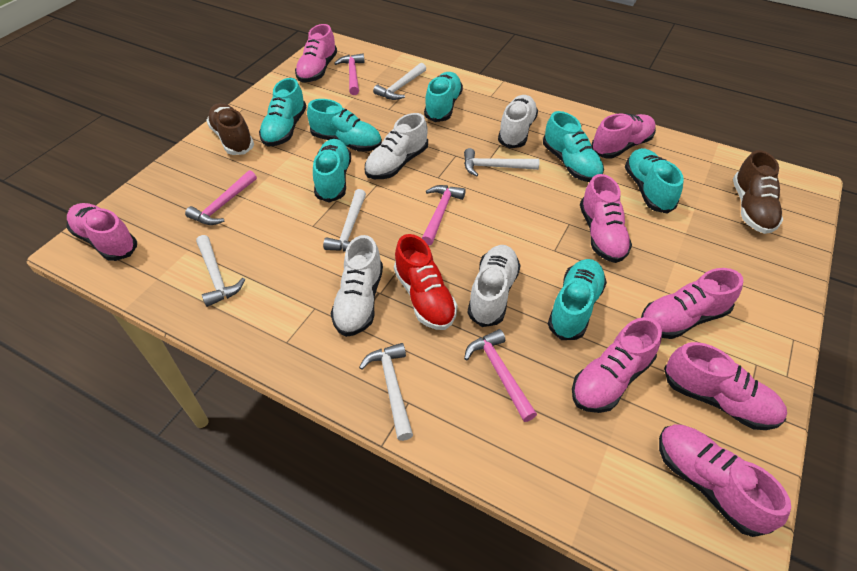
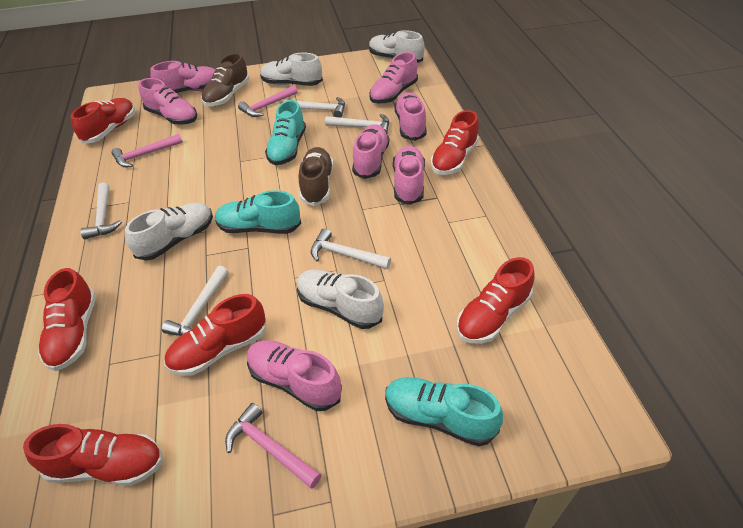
pink hammer: 4 -> 3
pink shoe: 8 -> 7
red shoe: 1 -> 6
turquoise shoe: 7 -> 3

